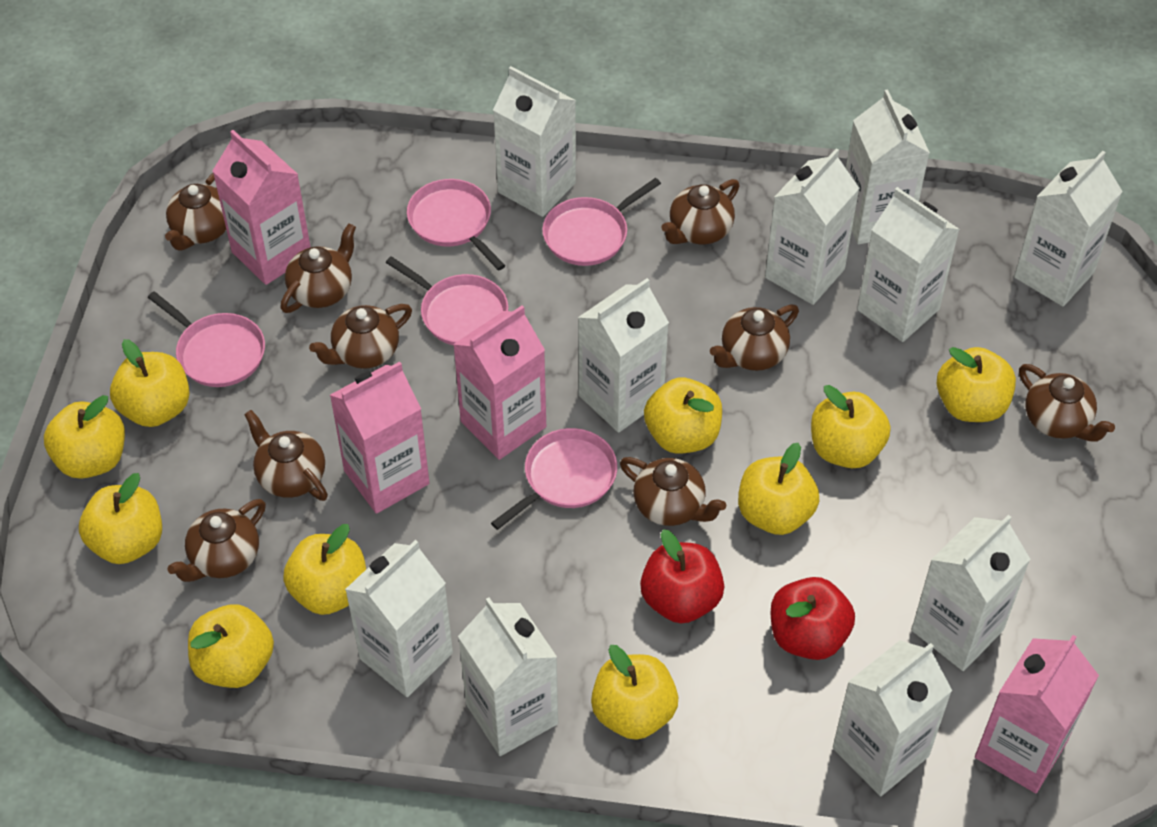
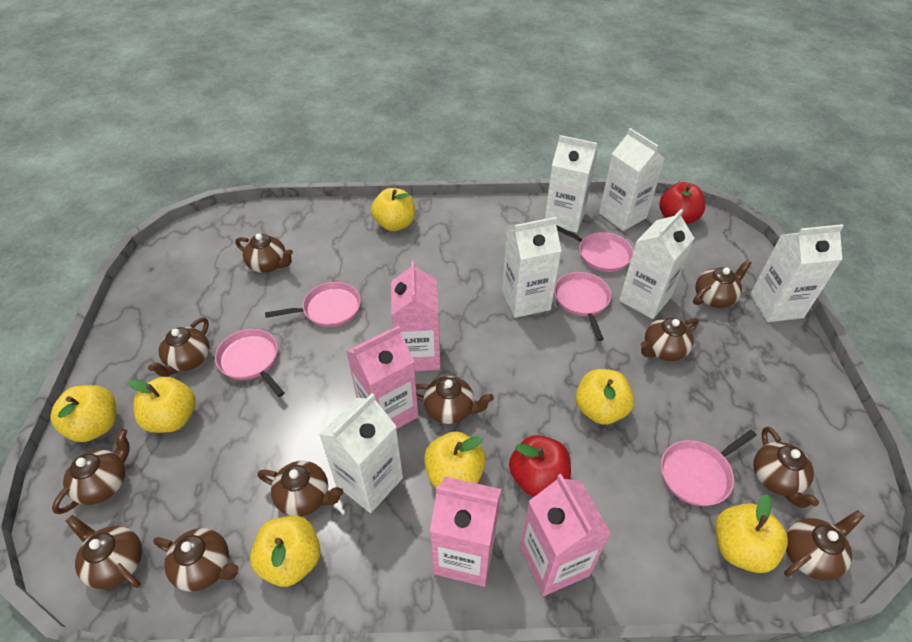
brown teapot: 9 -> 11
white carton: 10 -> 6
yellow apple: 10 -> 7

